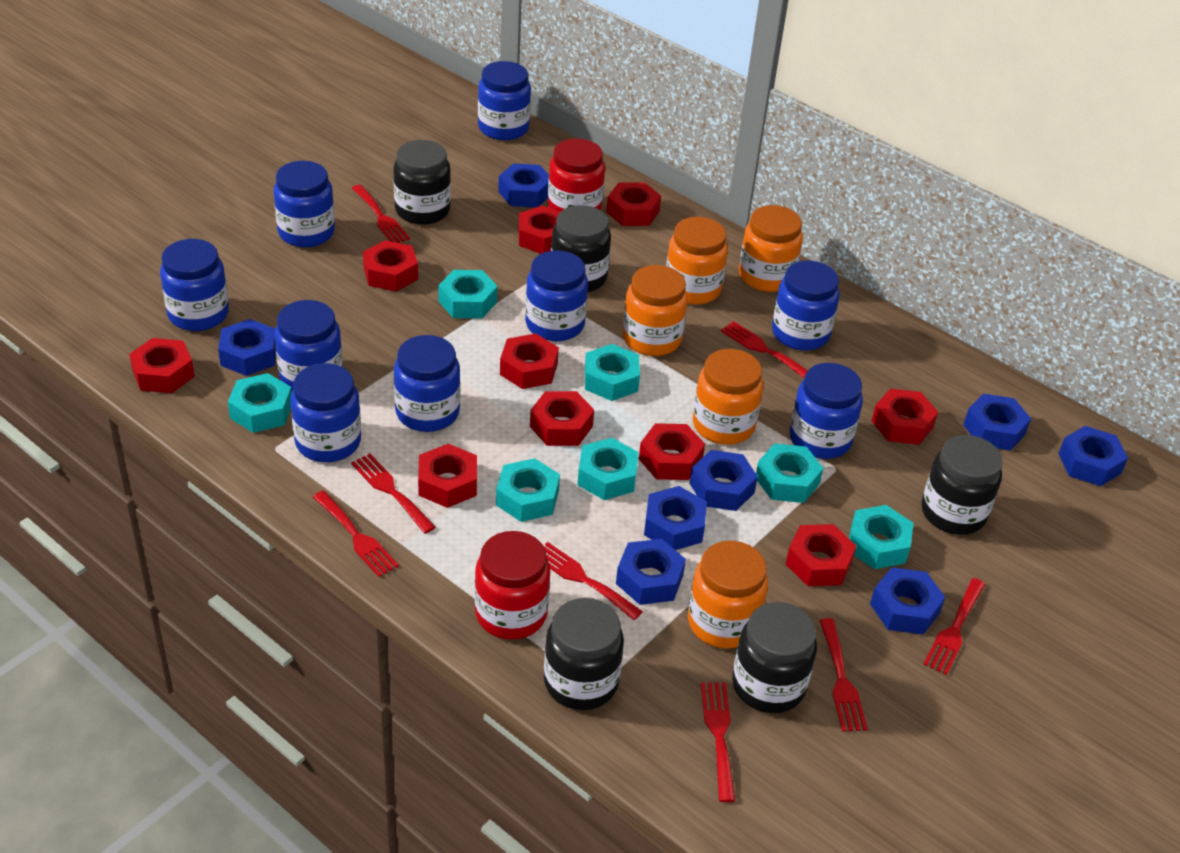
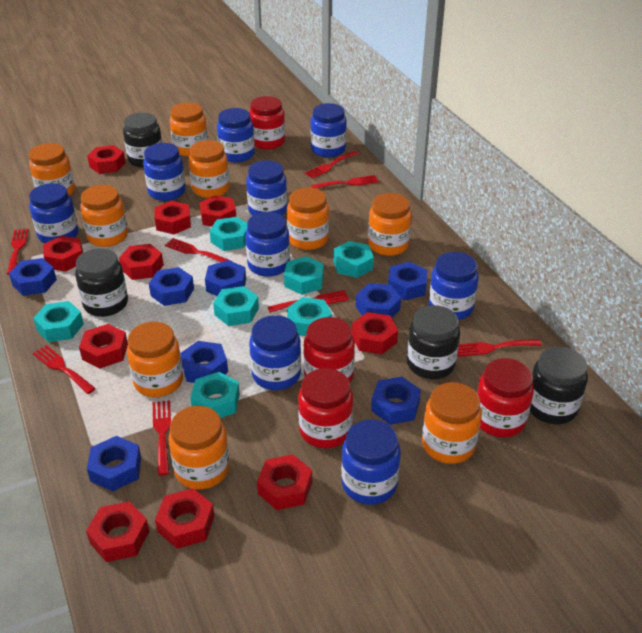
black jar: 5 -> 4
orange jar: 5 -> 9
red jar: 2 -> 4

